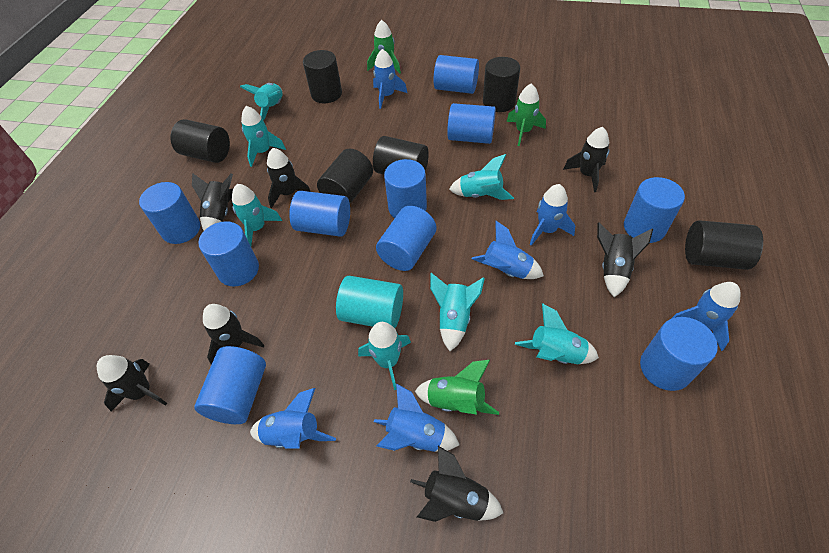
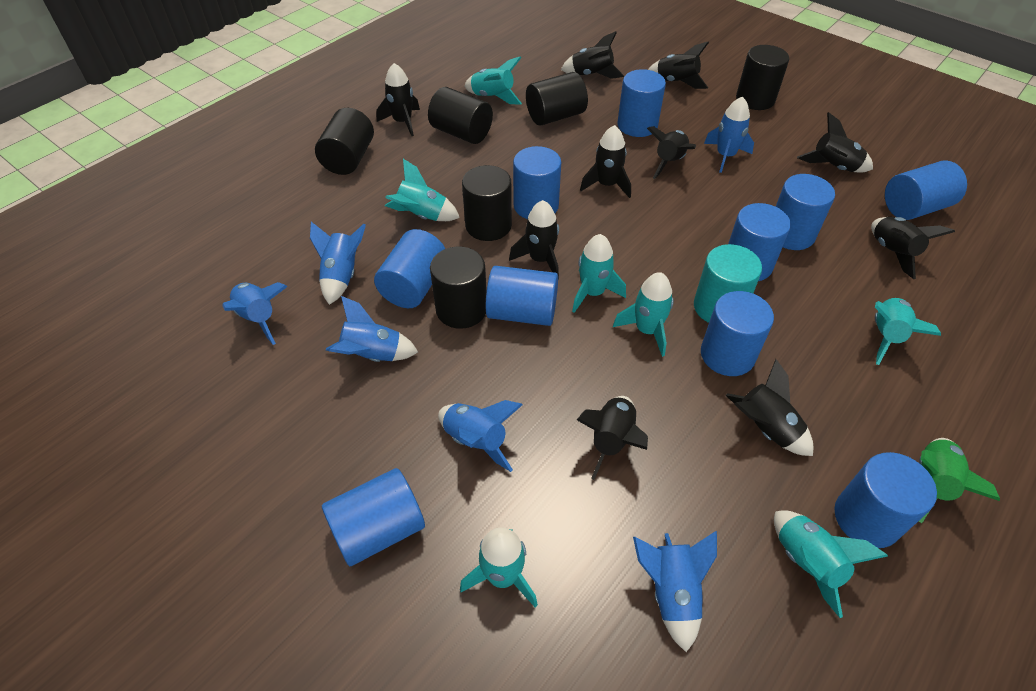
black rocket: 7 -> 10
green rocket: 3 -> 1

